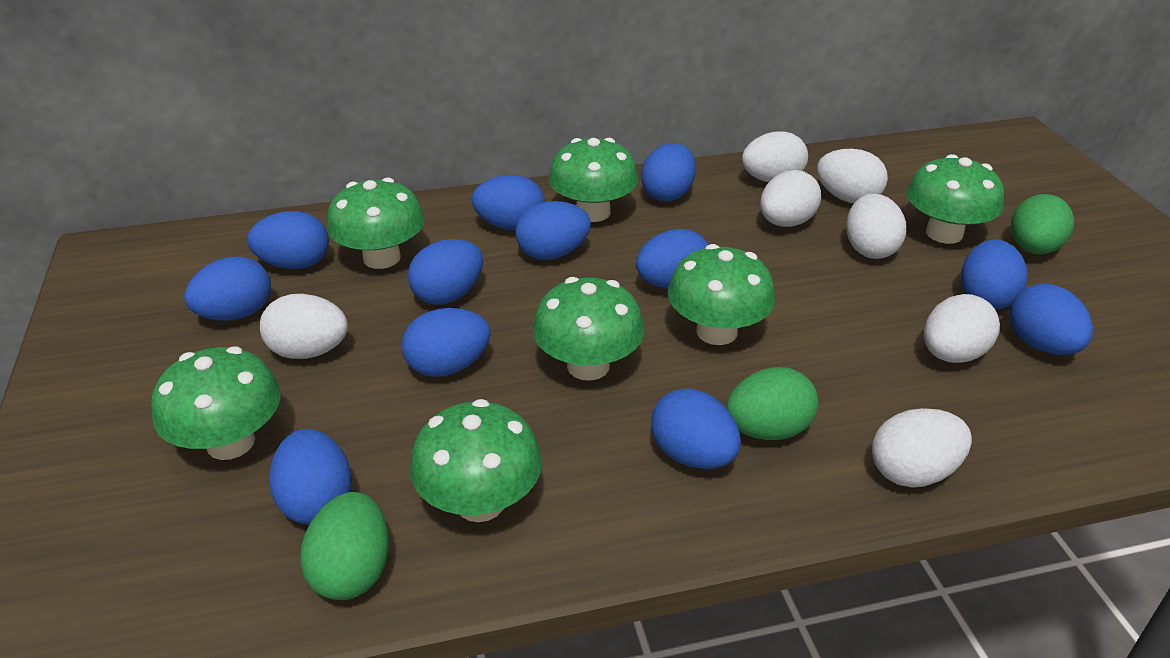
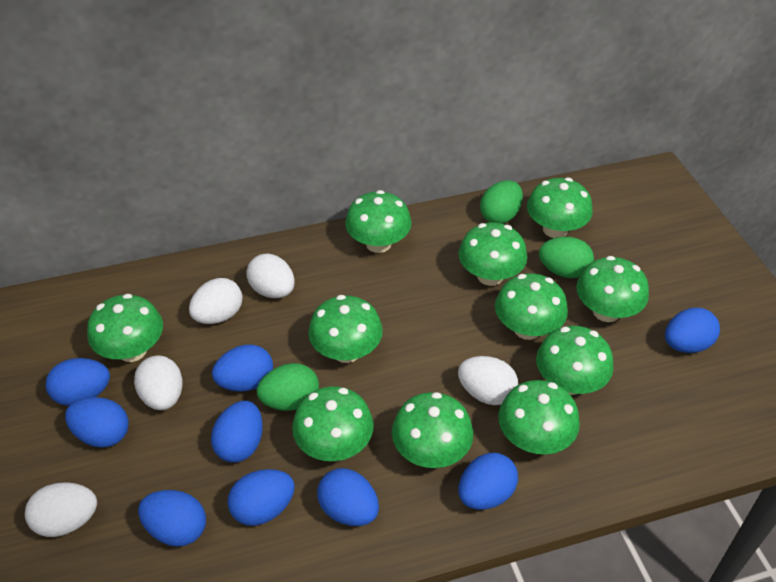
blue egg: 12 -> 9
green mushroom: 7 -> 11
white egg: 7 -> 5

